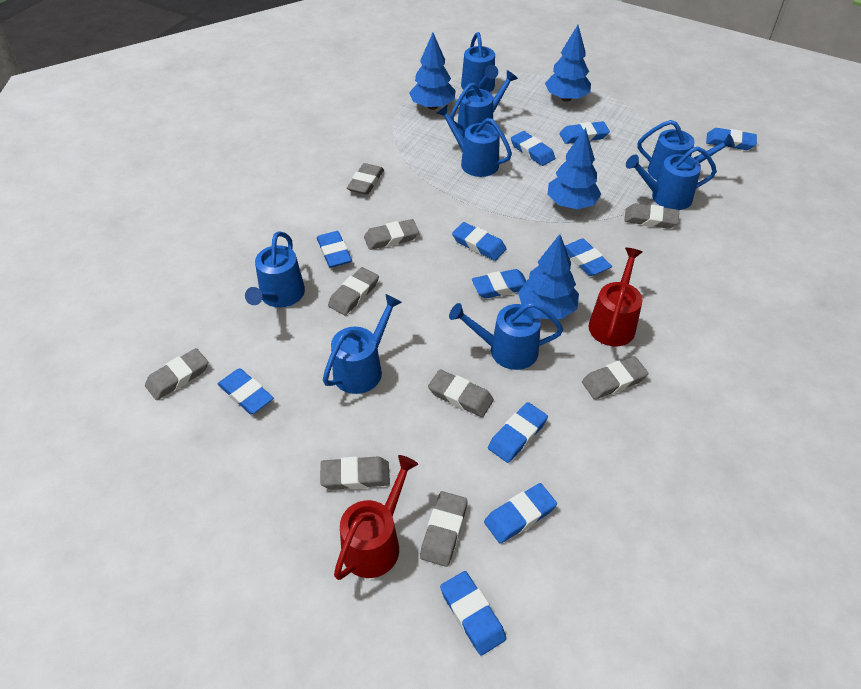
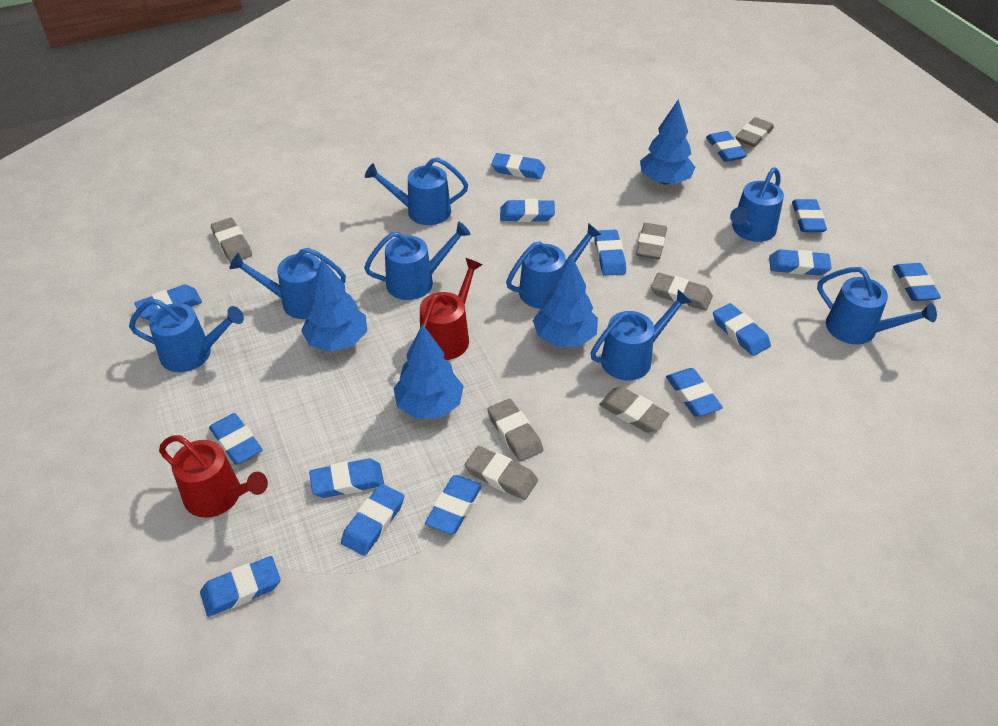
blue eraser: 11 -> 15
grey eraser: 9 -> 7

